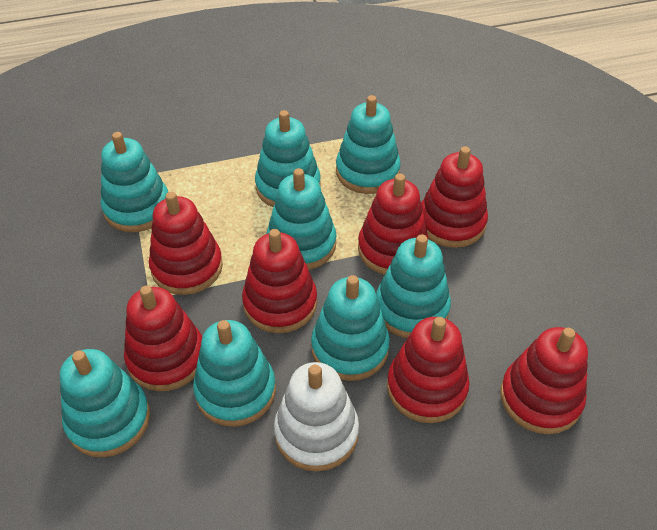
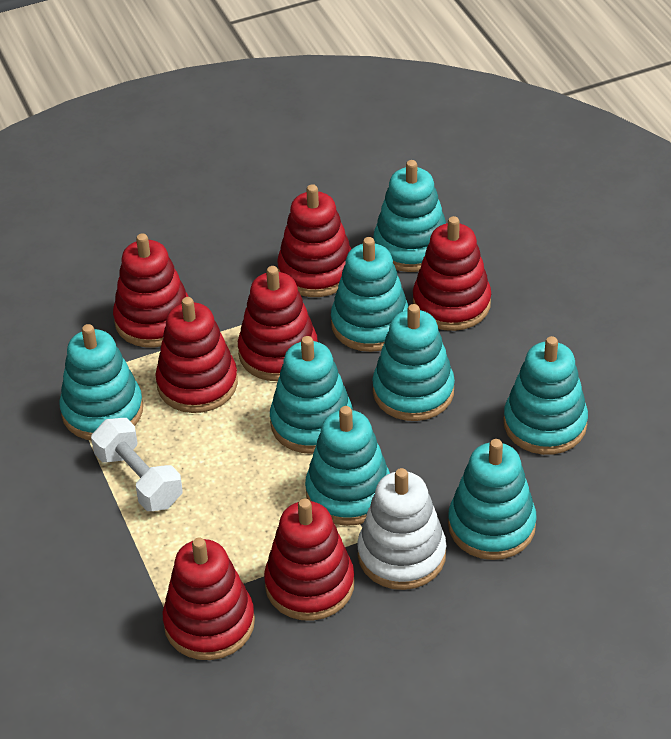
white dumbbell: 0 -> 1

